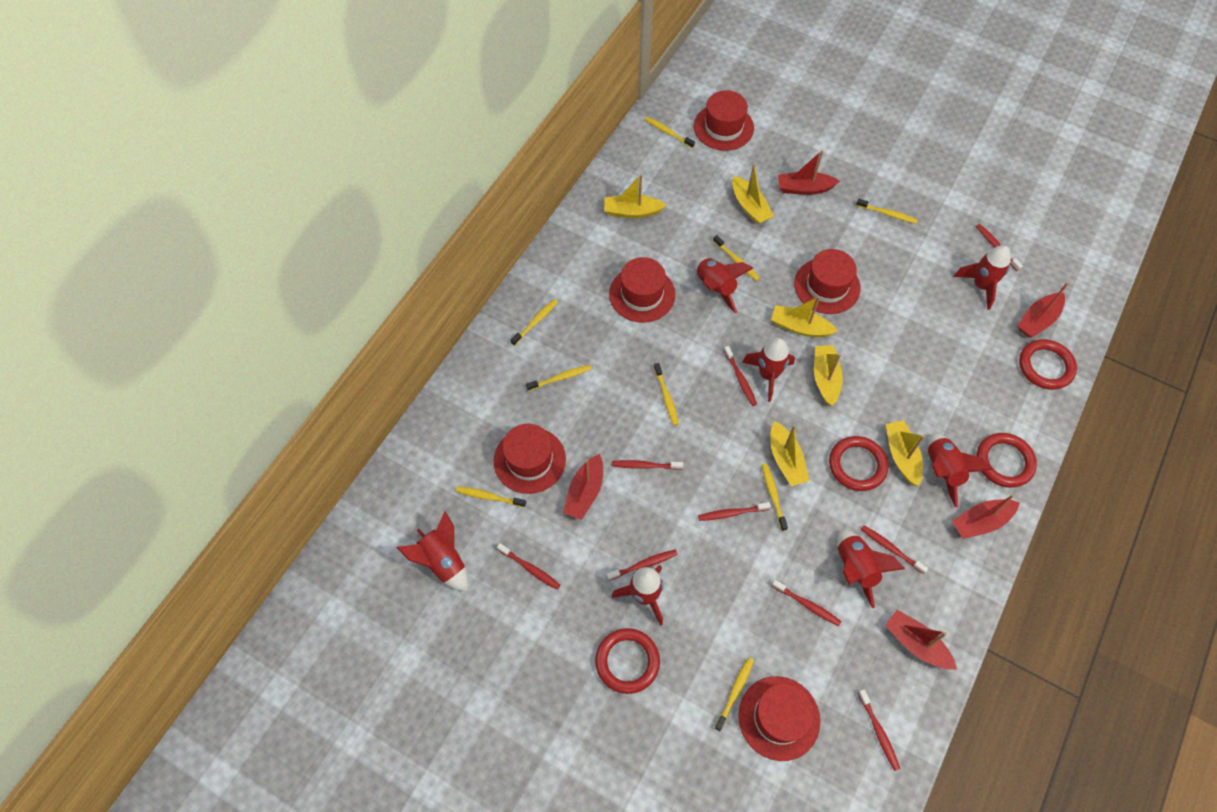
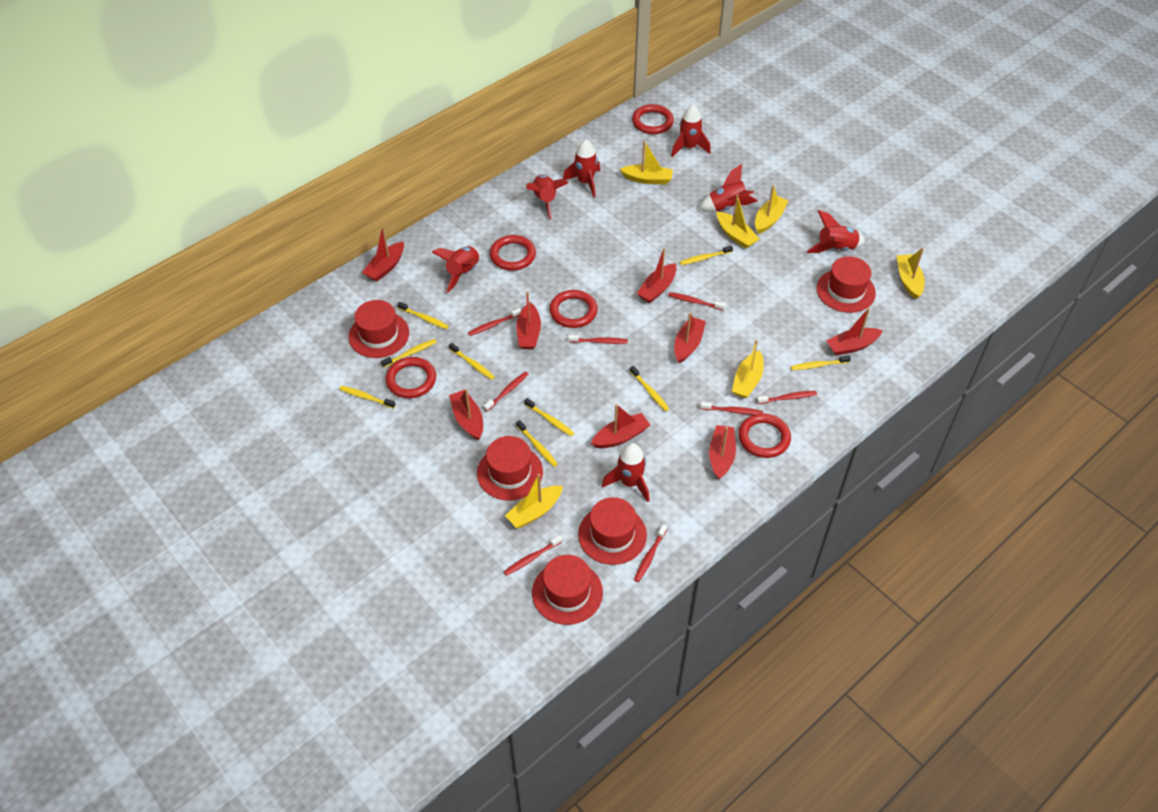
red boat: 5 -> 8
red ring: 4 -> 5
red toothbrush: 9 -> 8

